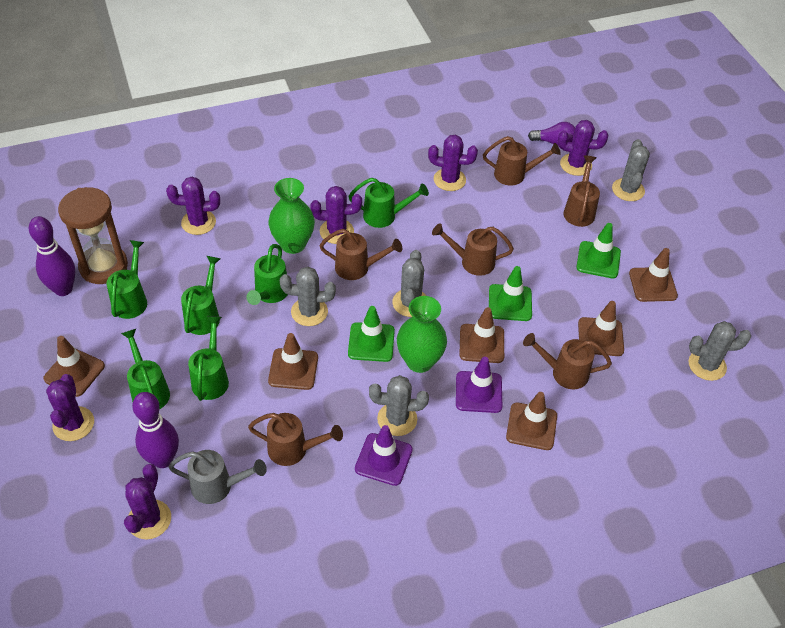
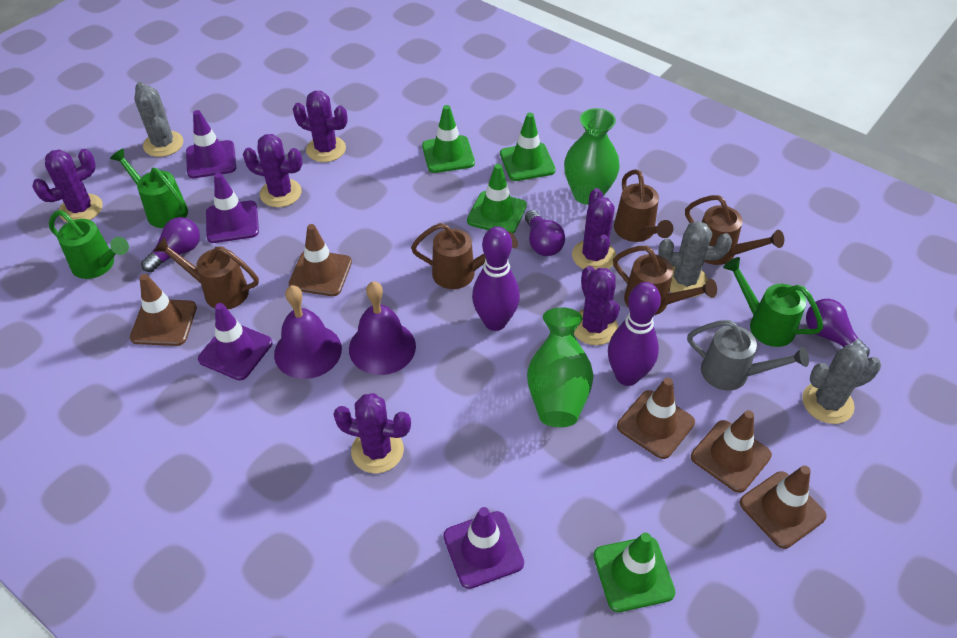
brown hourglass: 1 -> 0
brown traffic cone: 6 -> 5
brown watering can: 6 -> 5
green traffic cone: 3 -> 4
green watering can: 6 -> 3
grey cactus: 5 -> 3
purple bell: 0 -> 2
purple light bulb: 1 -> 3
purple traffic cone: 2 -> 4

